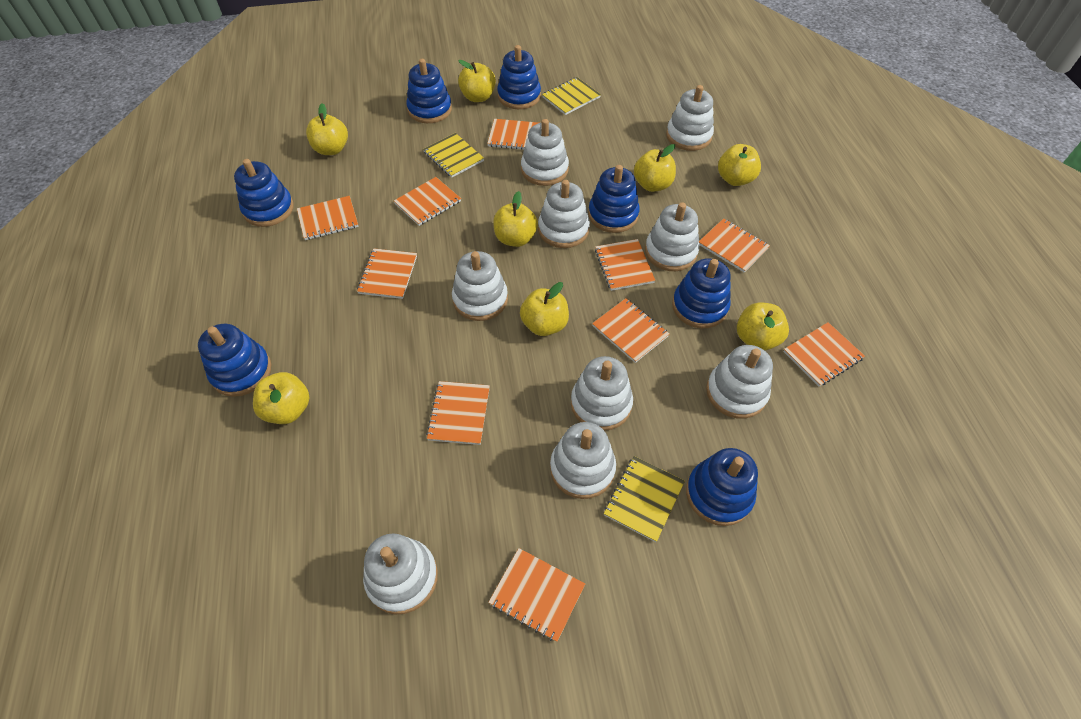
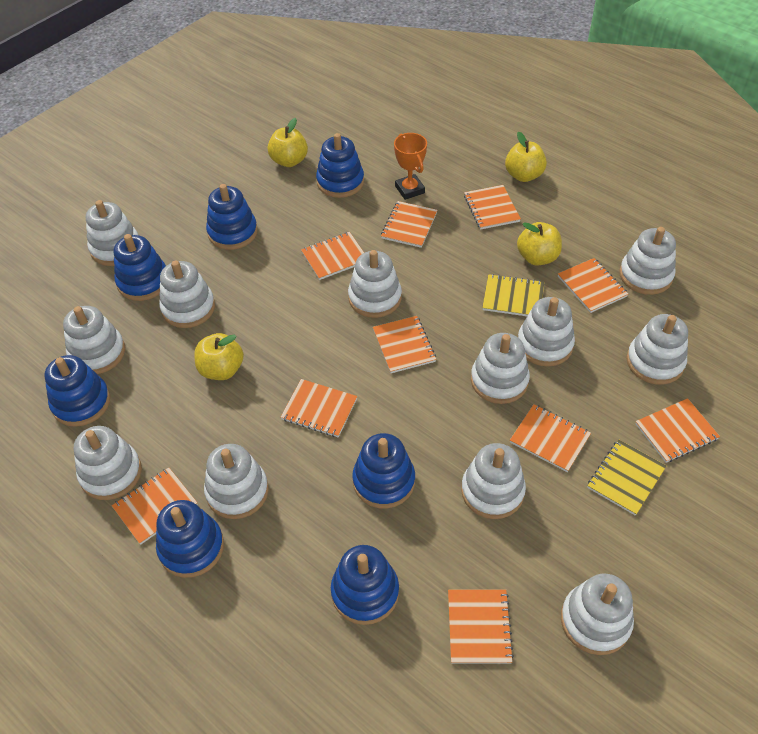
orange trophy: 0 -> 1
white stacking toy: 9 -> 12
yellow apple: 8 -> 4
yellow notebook: 3 -> 2

